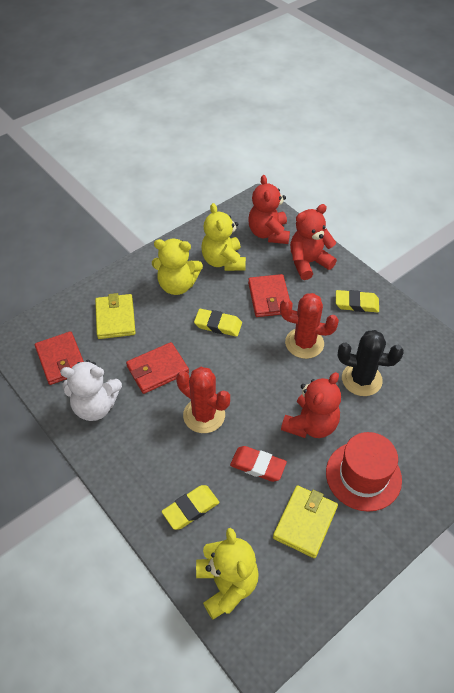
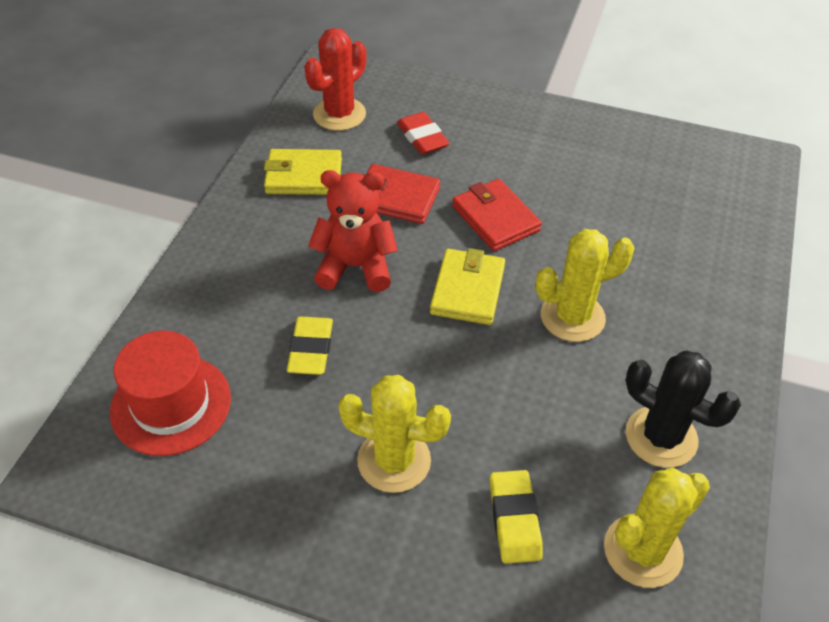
red cactus: 2 -> 1
red teddy bear: 3 -> 1
red wallet: 3 -> 2
white teddy bear: 1 -> 0
yellow cactus: 0 -> 3
yellow eraser: 3 -> 2
yellow teddy bear: 3 -> 0

